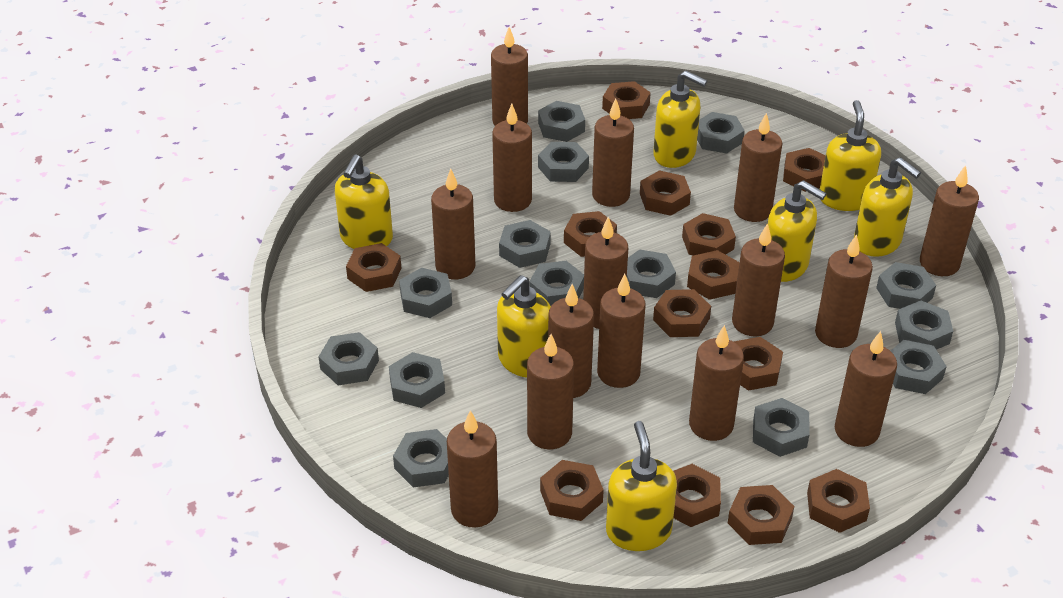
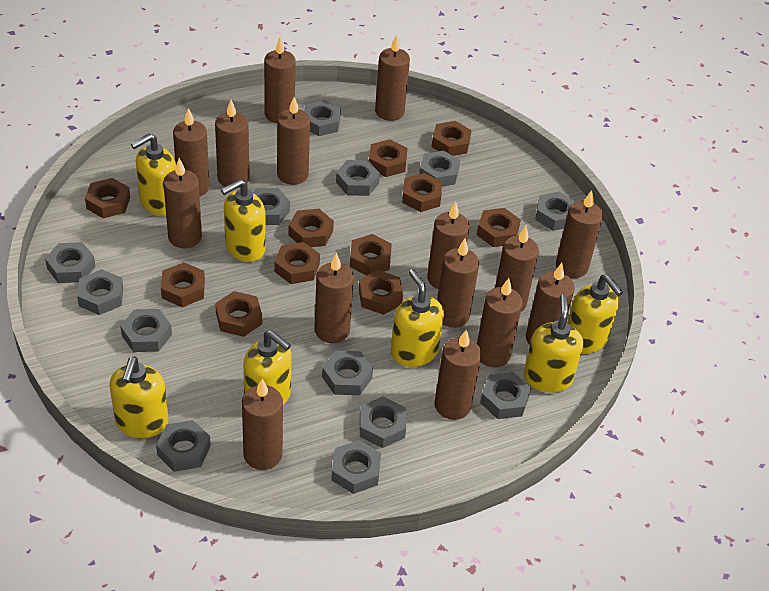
brown nut: 13 -> 11
grey nut: 14 -> 13

